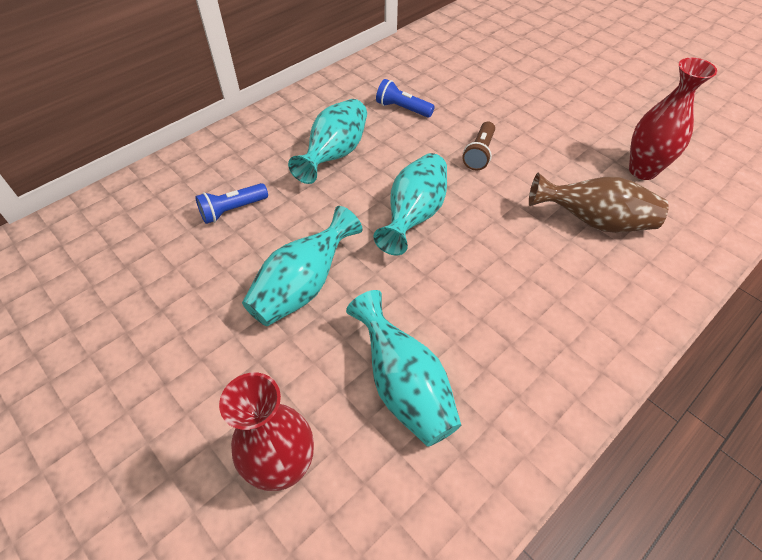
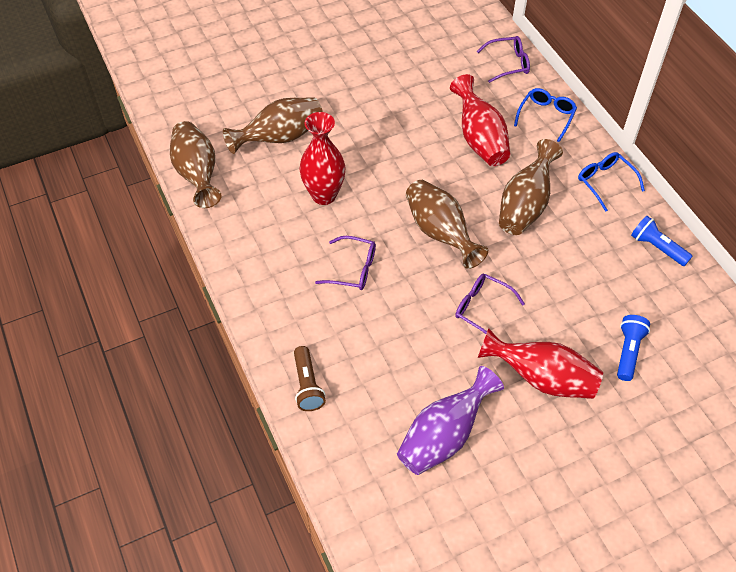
blue glasses: 0 -> 2
brown vase: 1 -> 4
purple glasses: 0 -> 3
purple vase: 0 -> 1
red vase: 2 -> 3
turquoise vase: 4 -> 0

